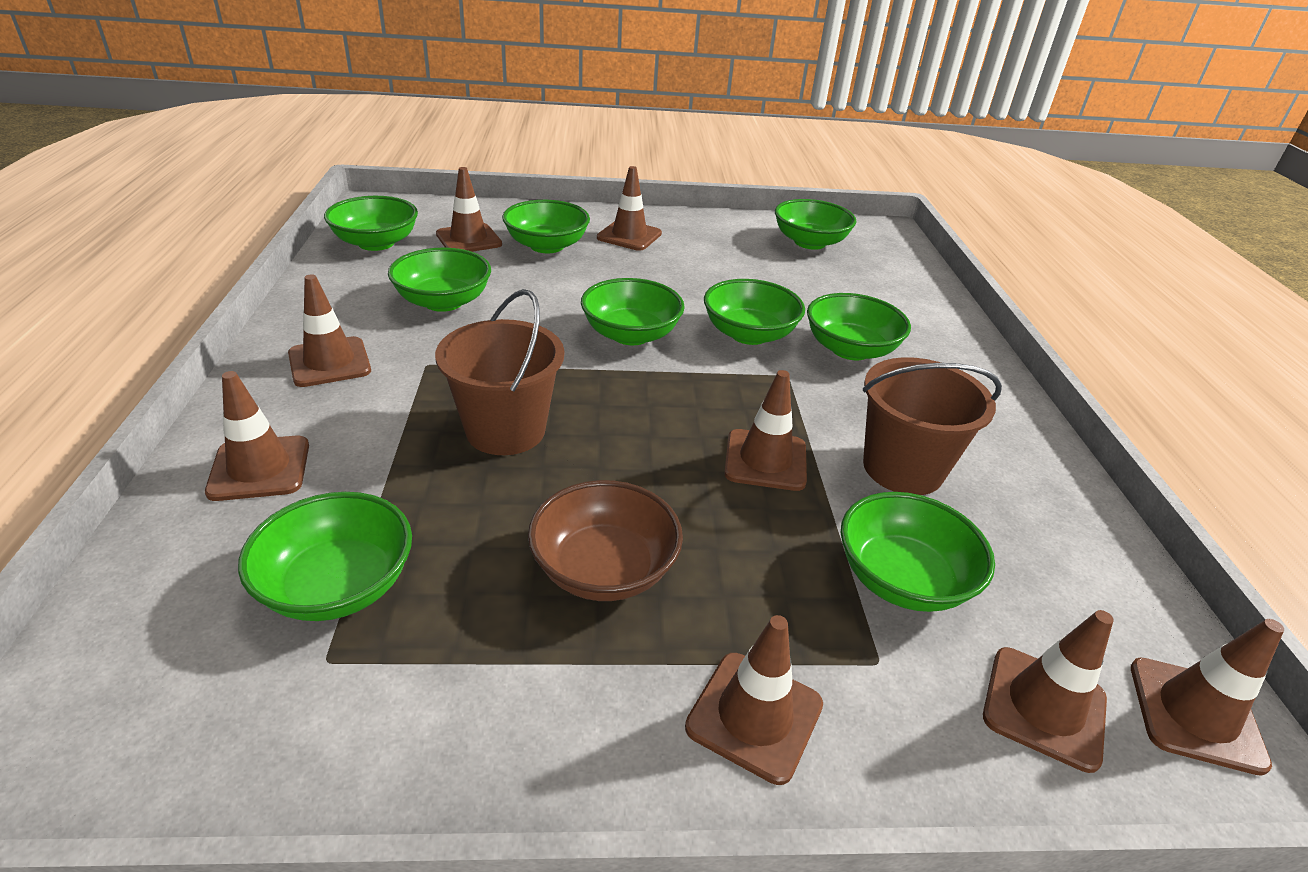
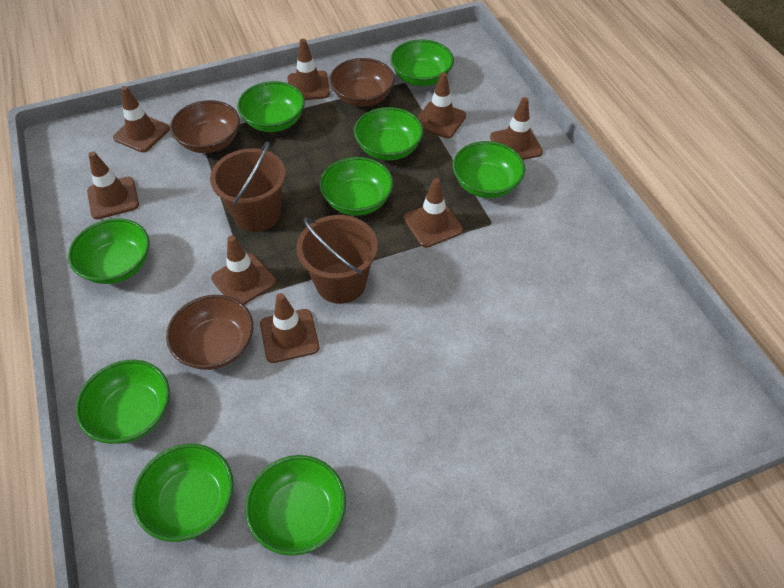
brown bowl: 1 -> 3

